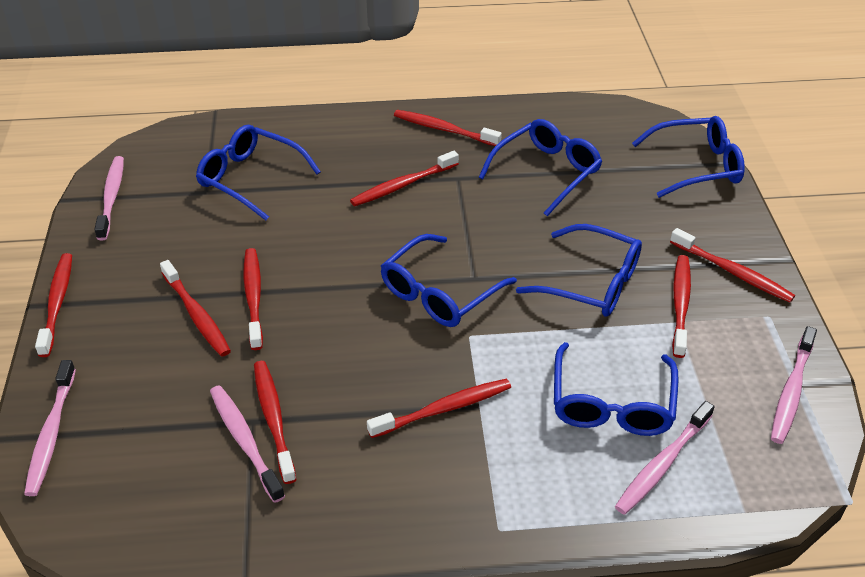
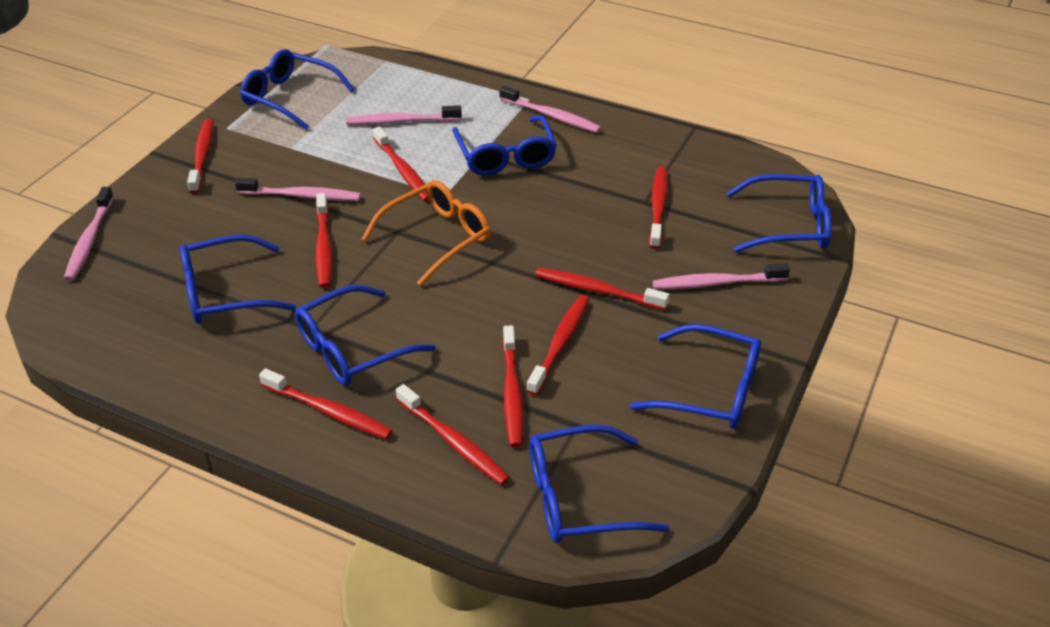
blue glasses: 6 -> 7
orange glasses: 0 -> 1

